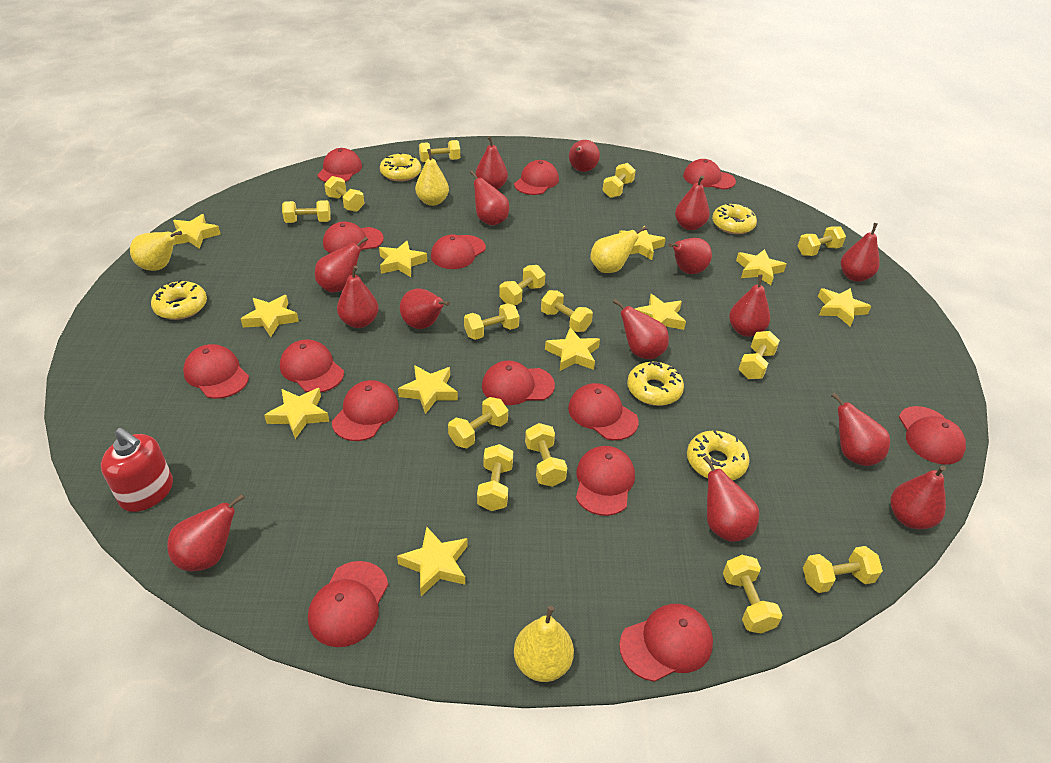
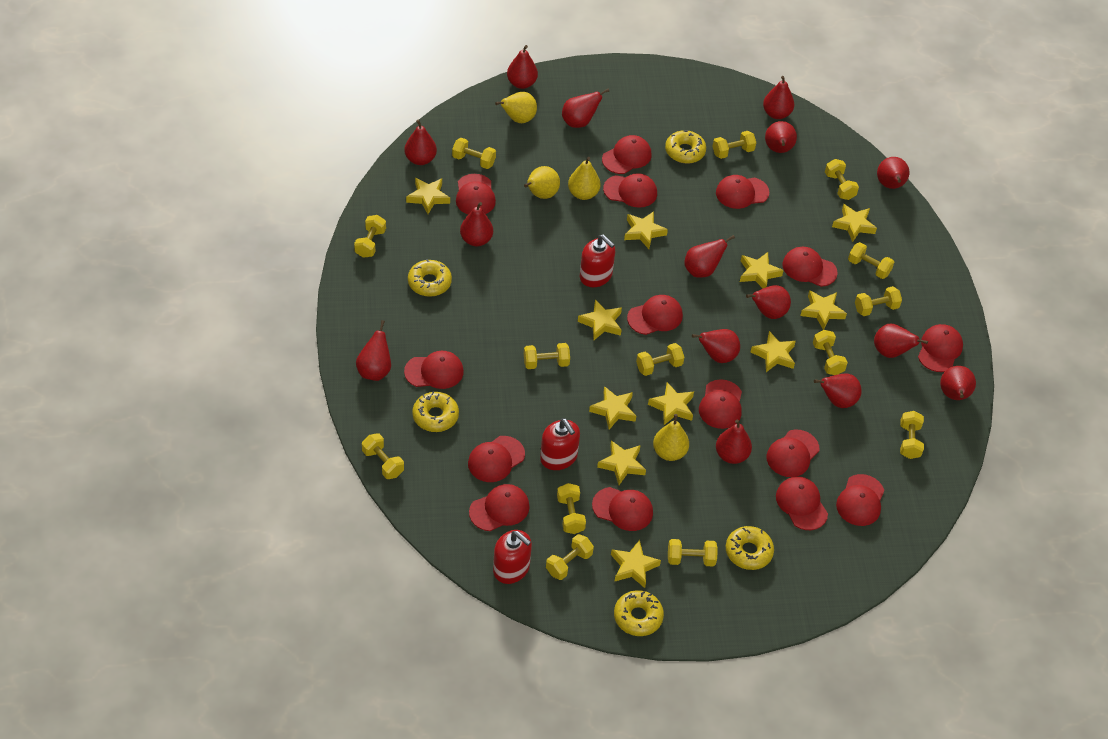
red cap: 14 -> 15
red soap dispenser: 1 -> 3

